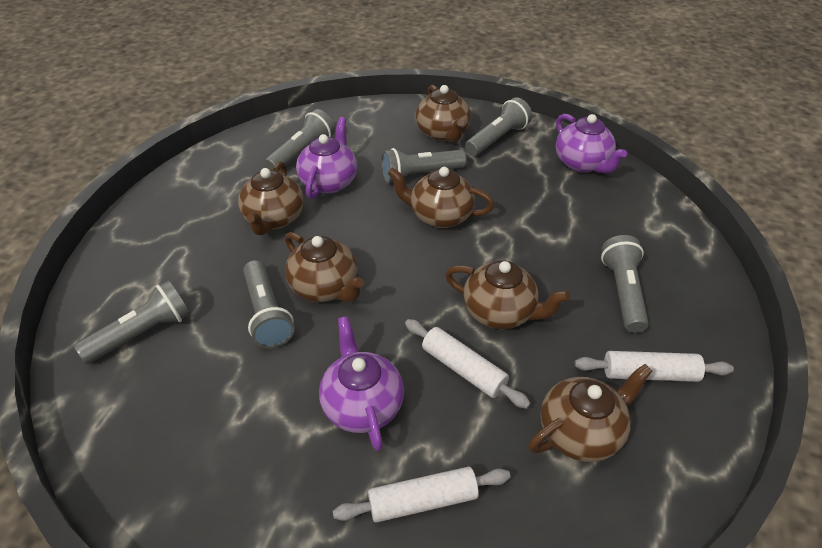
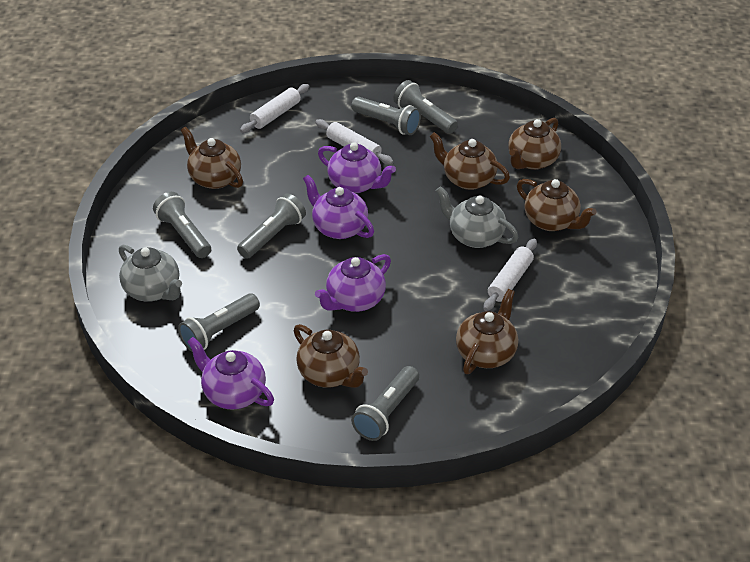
grey teapot: 0 -> 2
purple teapot: 3 -> 4

